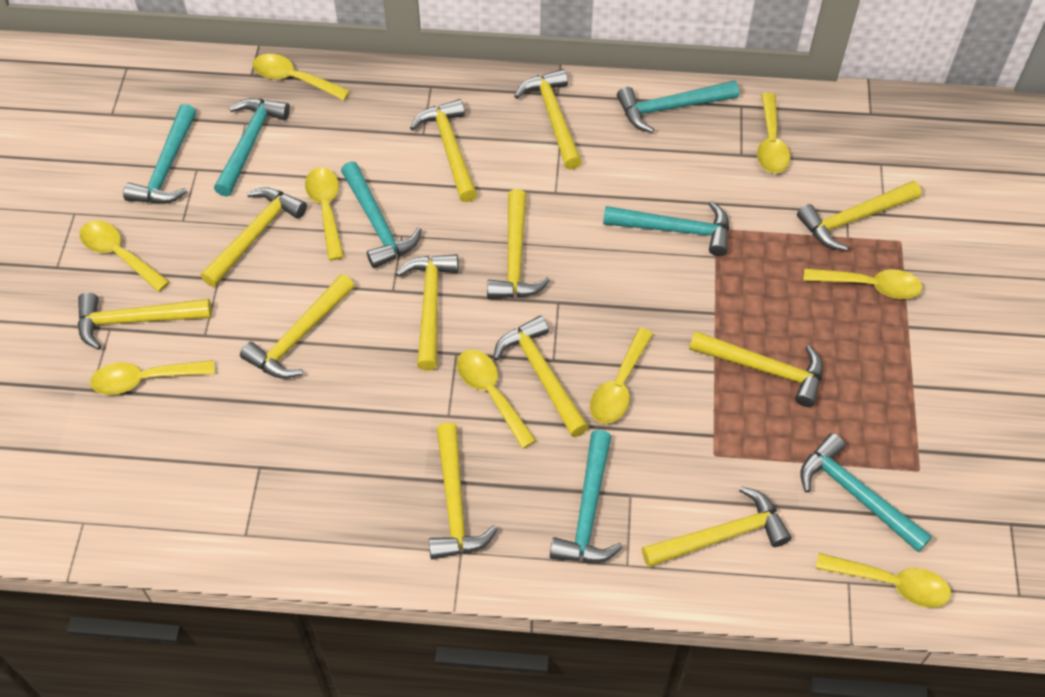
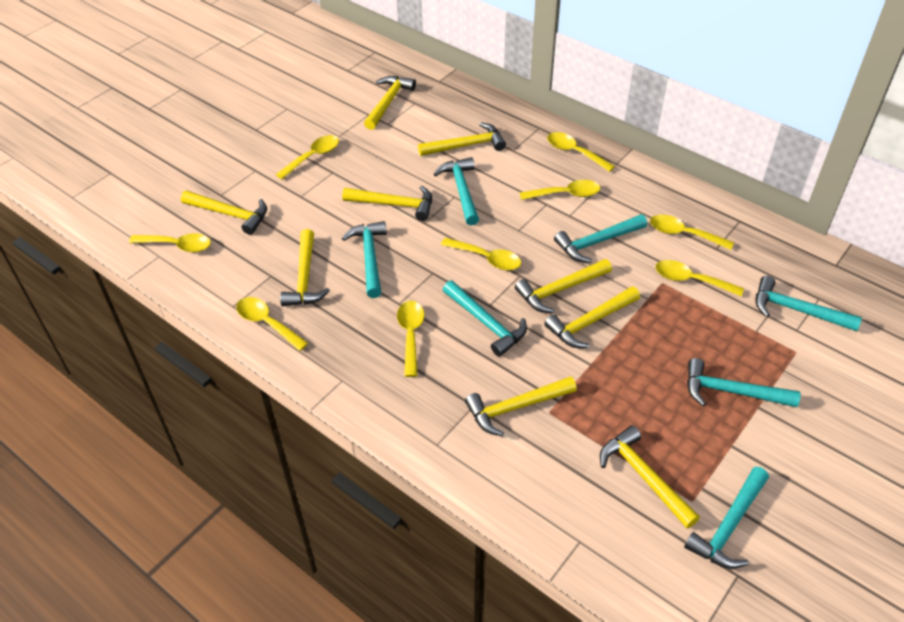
yellow hammer: 12 -> 9

